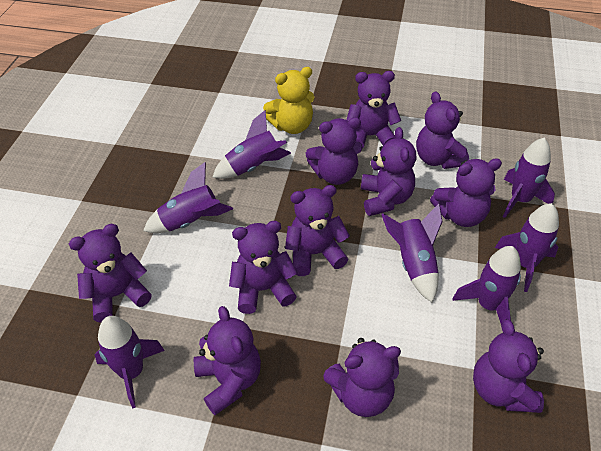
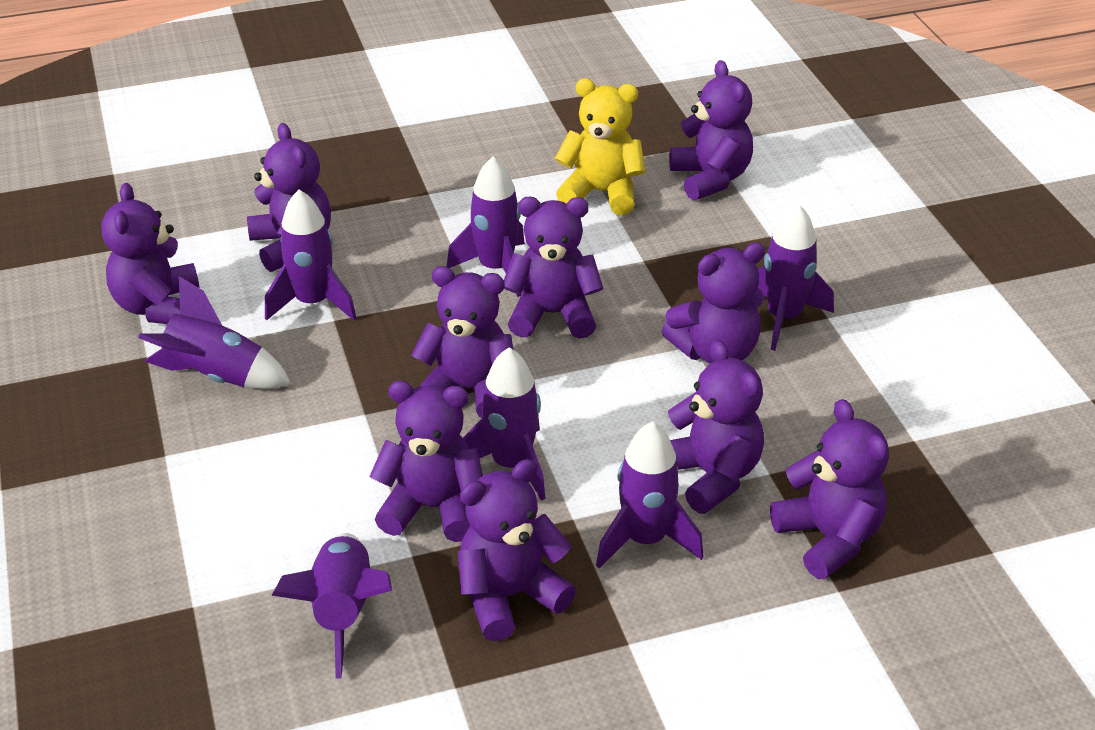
purple teddy bear: 11 -> 10

